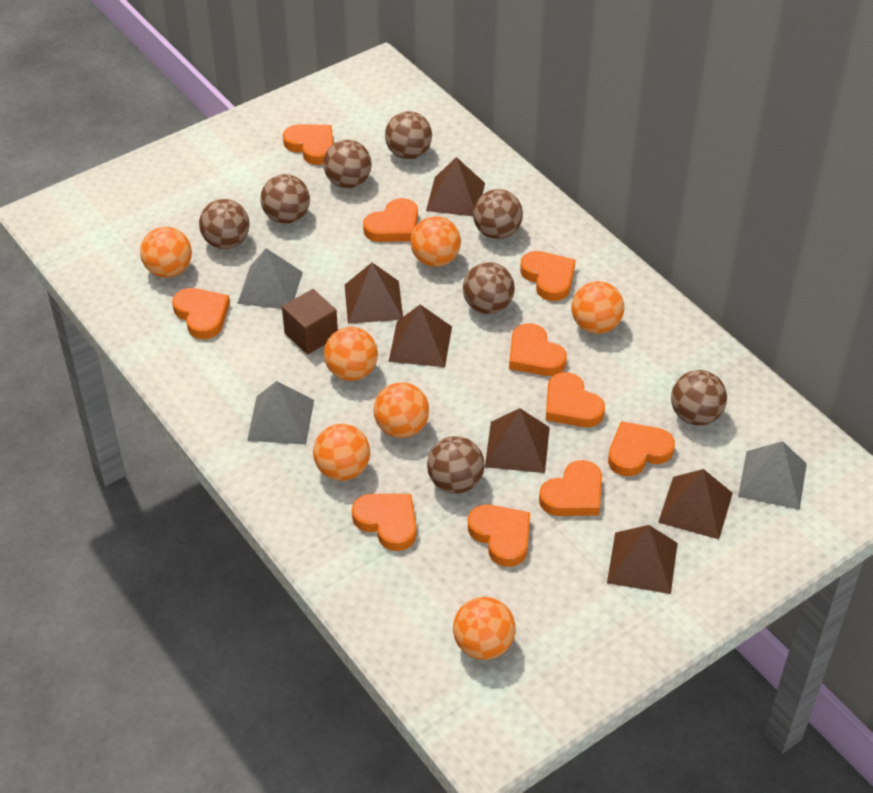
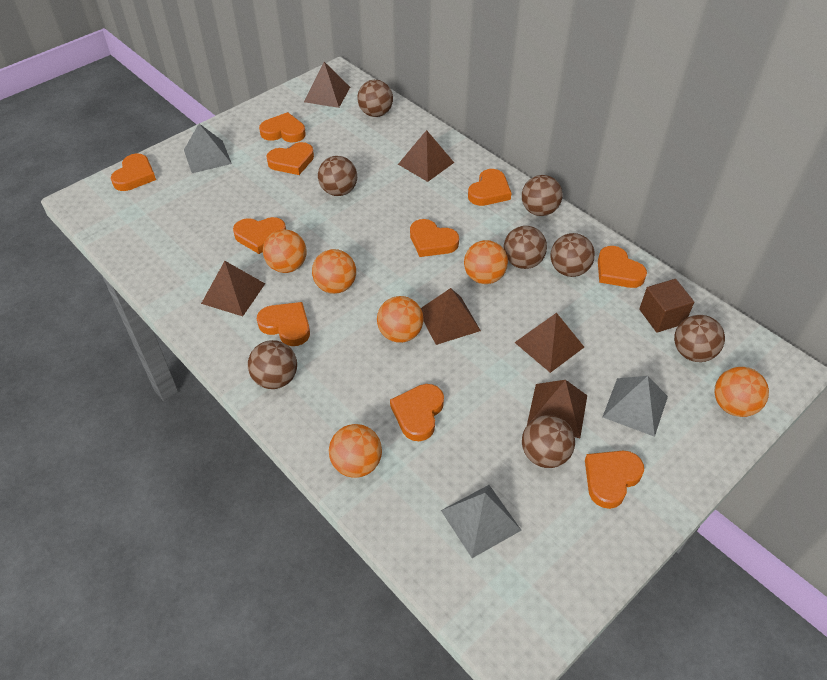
orange ball: 7 -> 6

